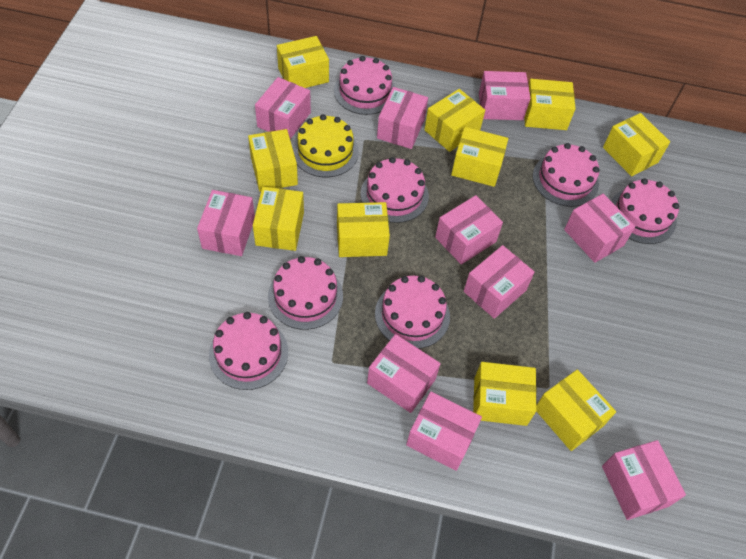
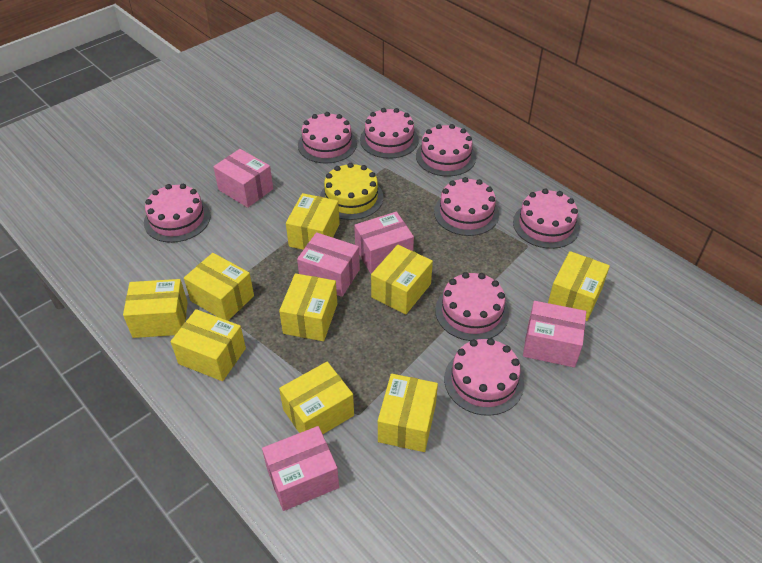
pink box: 10 -> 5
pink cake: 7 -> 8
yellow box: 10 -> 9

